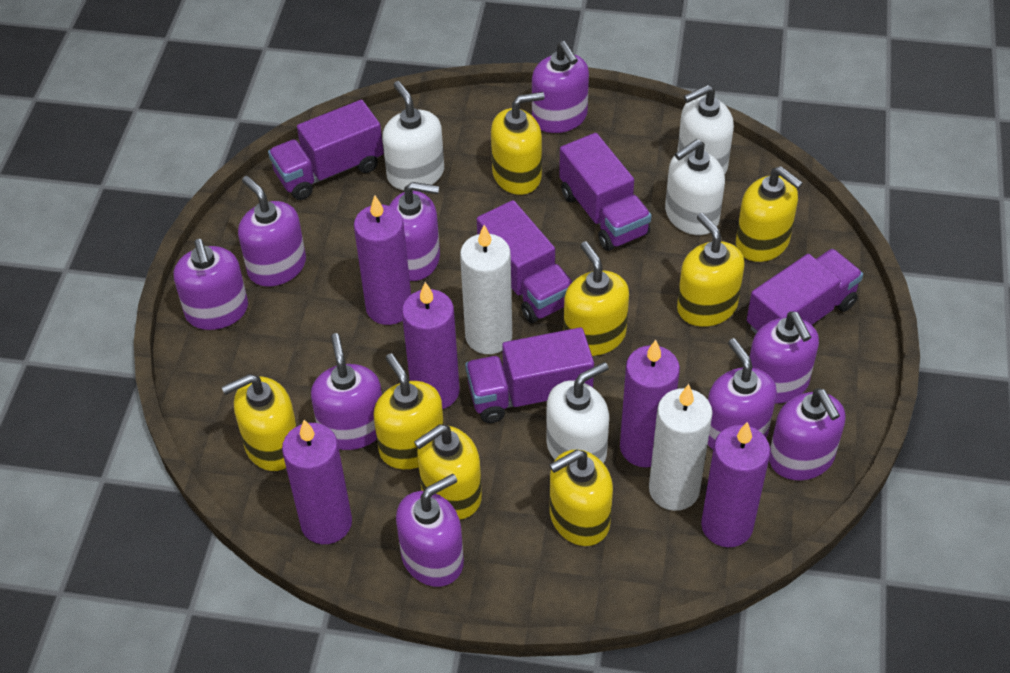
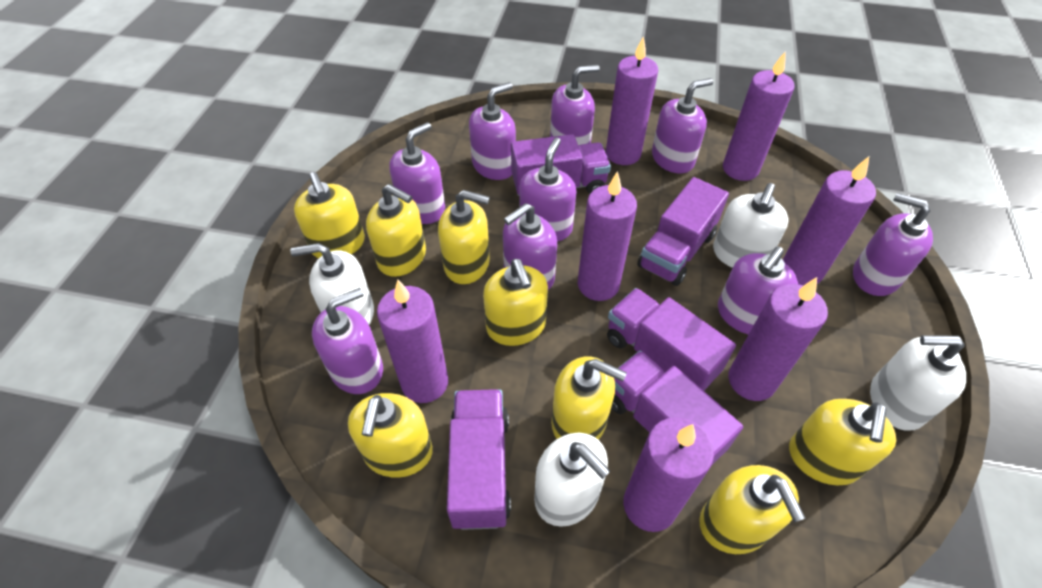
purple candle: 5 -> 7
white candle: 2 -> 0

